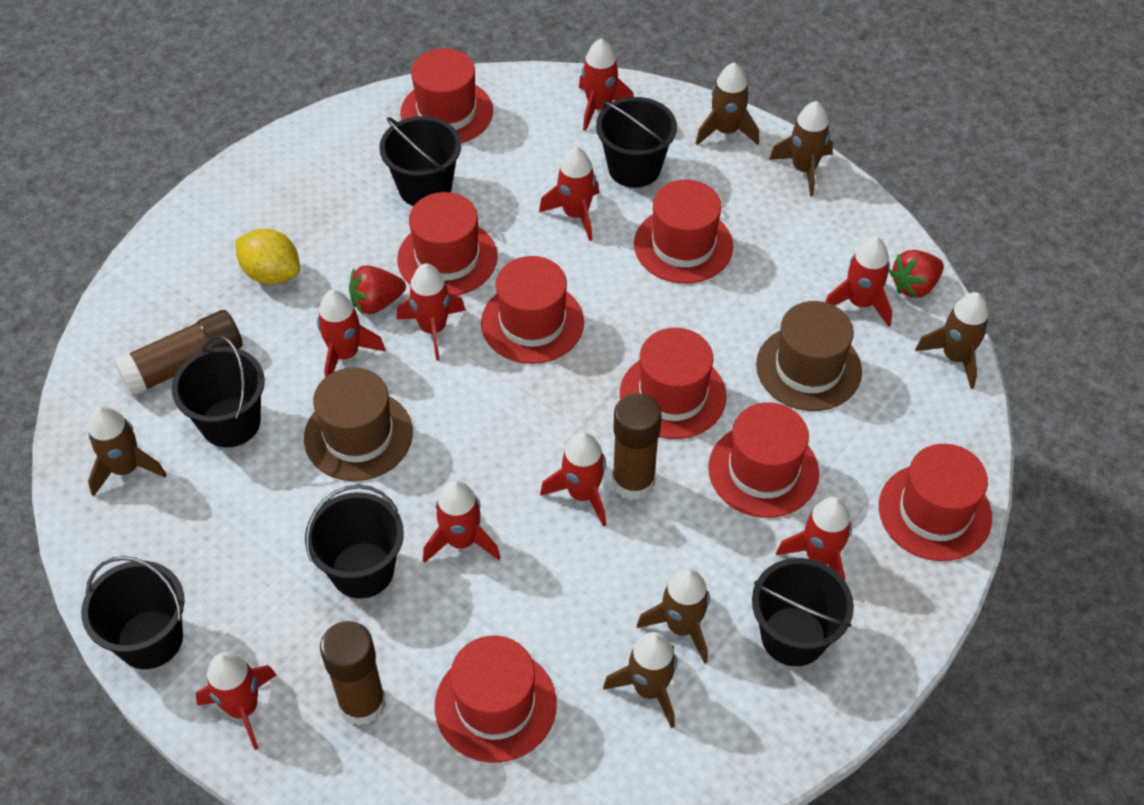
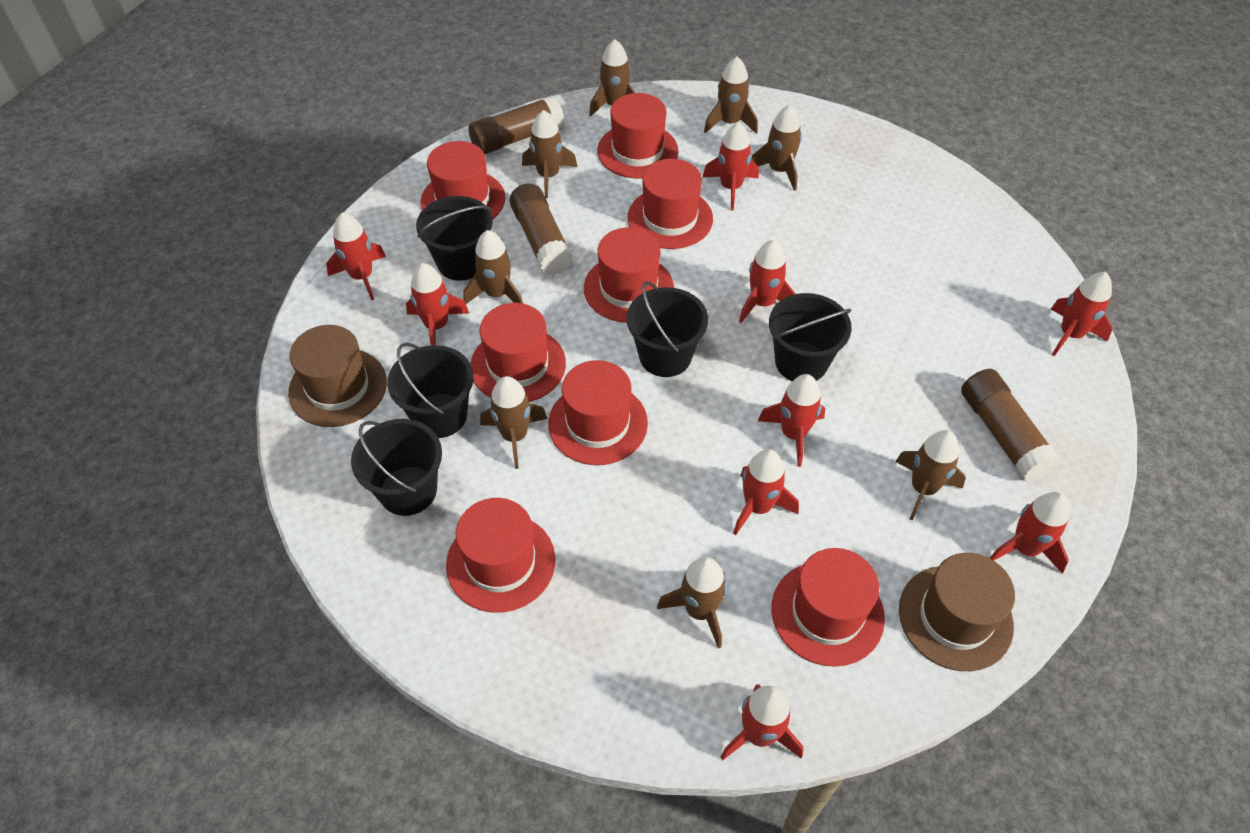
black bucket: 6 -> 5
brown rocket: 6 -> 8
red strawberry: 2 -> 0
yellow lemon: 1 -> 0

